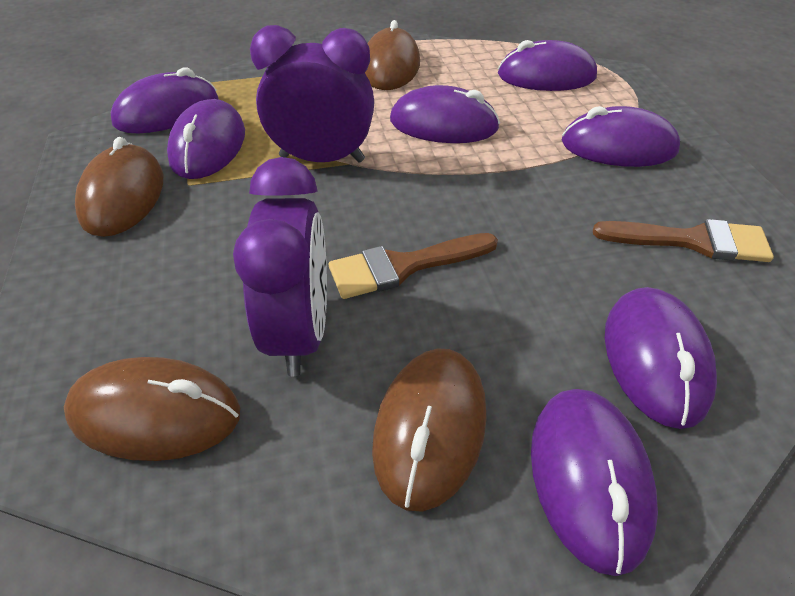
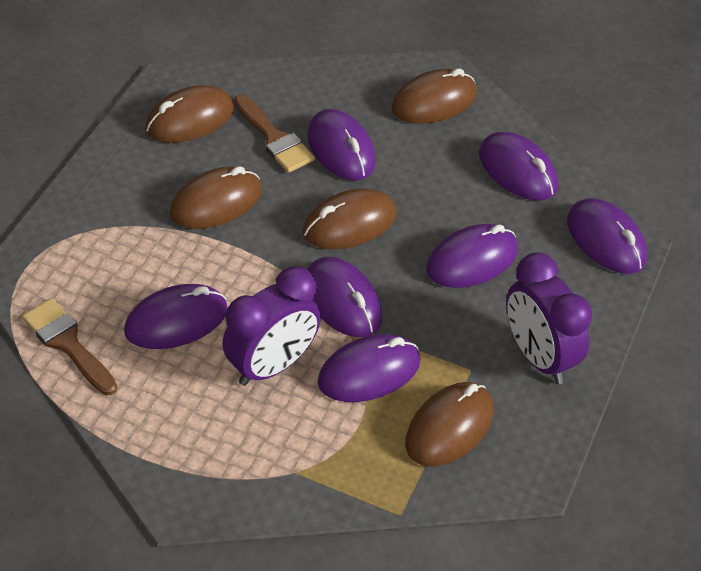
brown mouse: 4 -> 5

